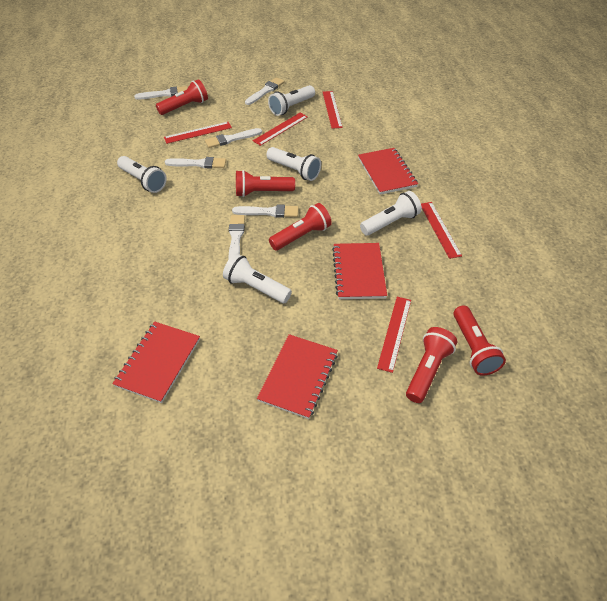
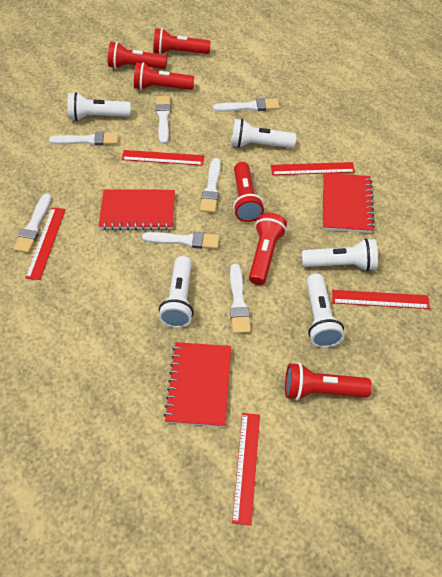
red flashlight: 5 -> 6
red notebook: 4 -> 3
white brush: 6 -> 7

